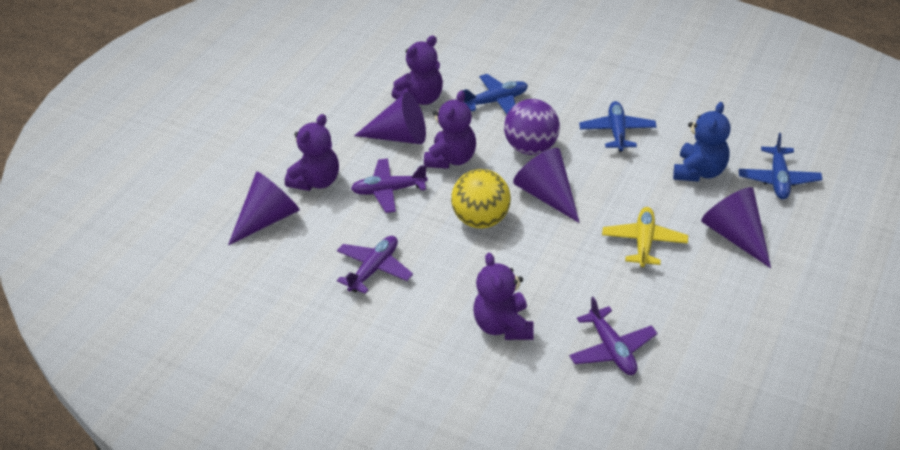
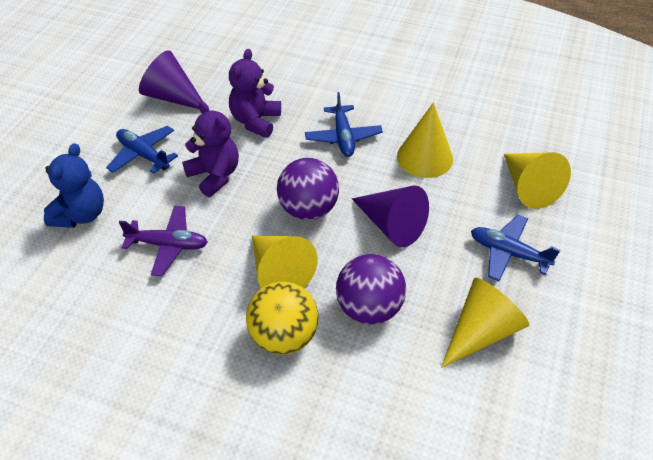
purple ball: 1 -> 2
purple cone: 4 -> 2
purple plane: 3 -> 1
purple teddy bear: 4 -> 2
yellow cone: 0 -> 4
yellow plane: 1 -> 0

